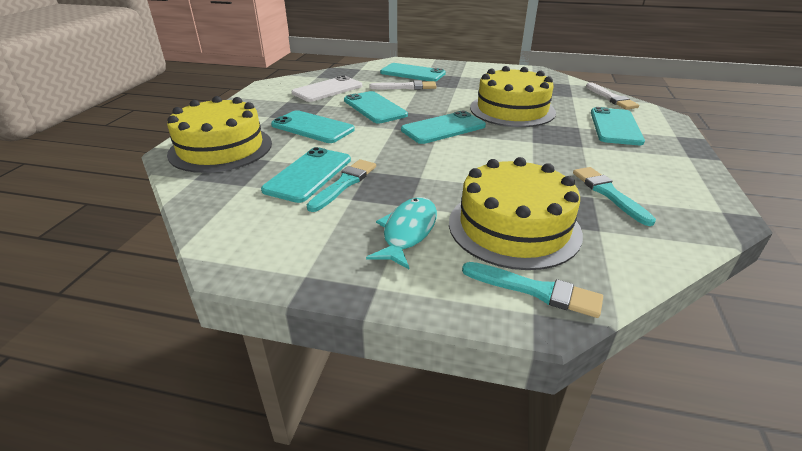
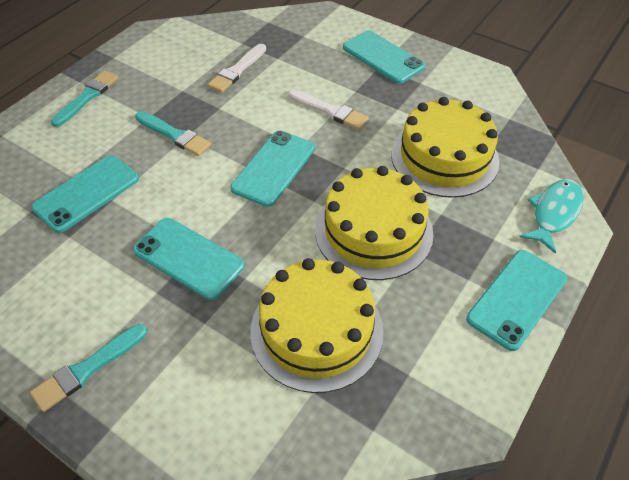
turquoise phone: 6 -> 5
white phone: 1 -> 0

